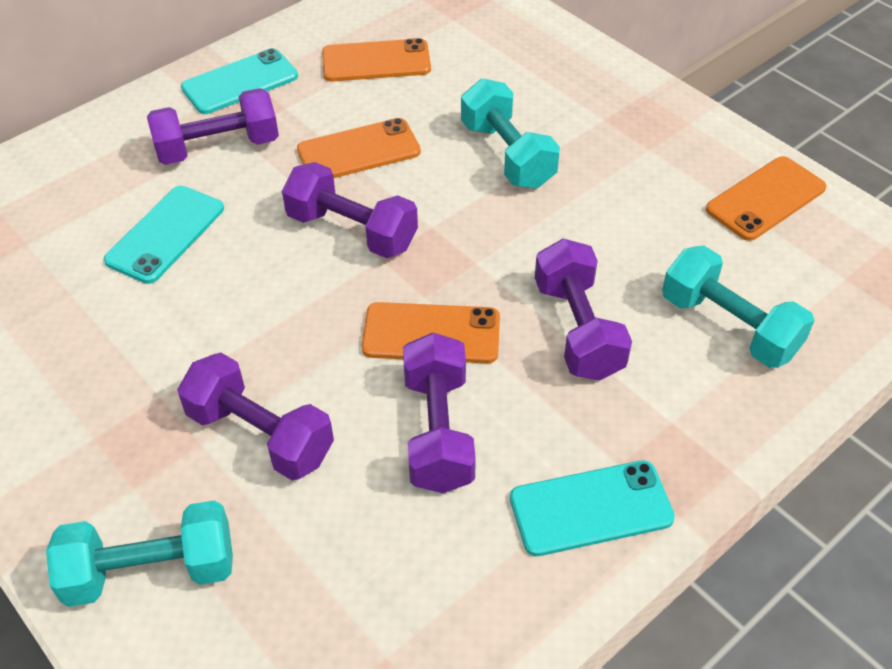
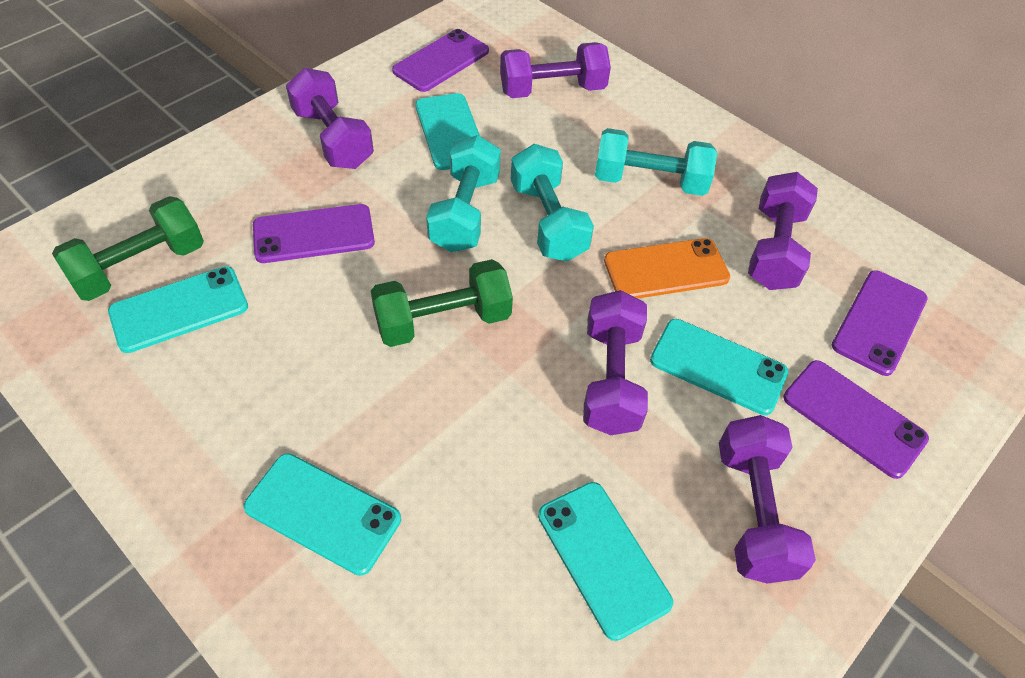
green dumbbell: 0 -> 2
orange phone: 4 -> 1
purple phone: 0 -> 4
turquoise phone: 3 -> 5

